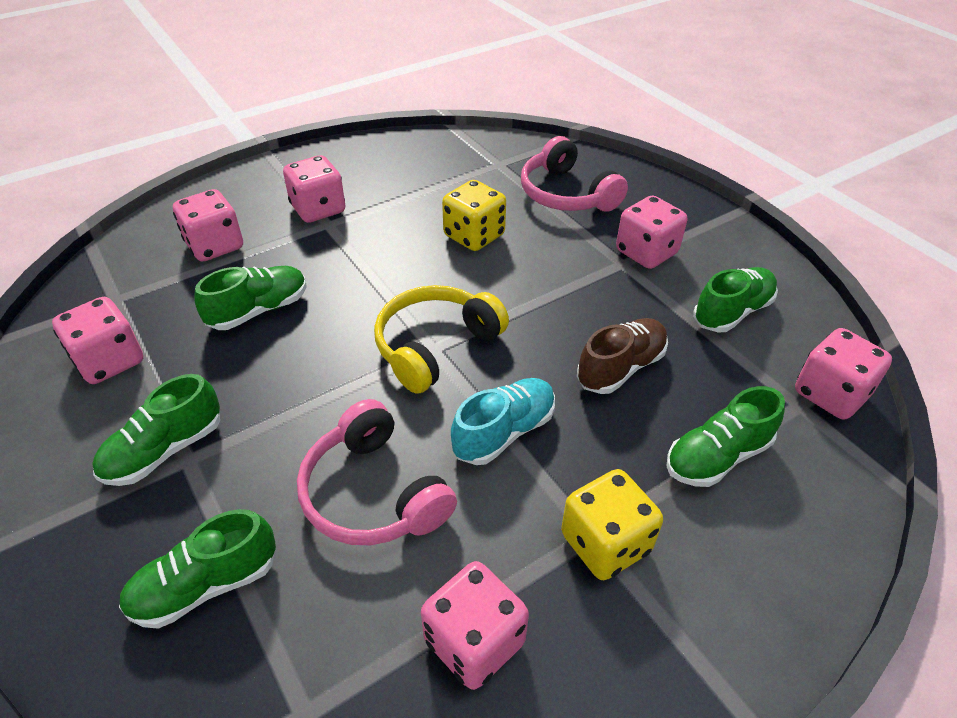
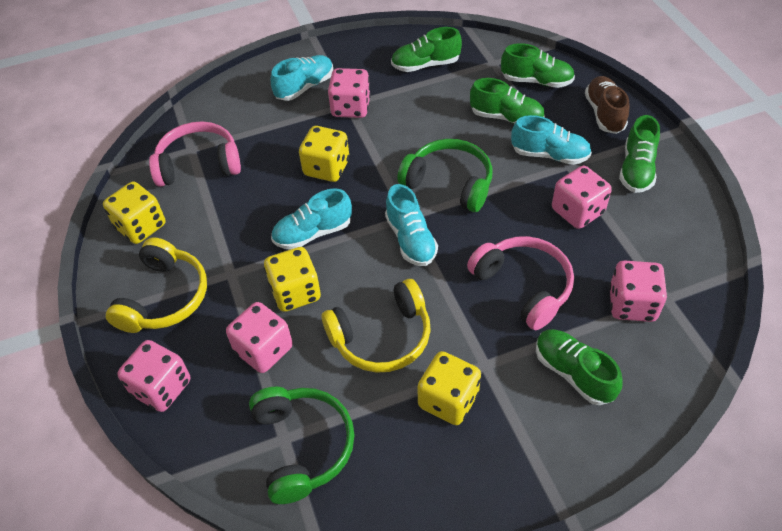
green headphones: 0 -> 2
pink dice: 6 -> 5
turquoise shoe: 1 -> 4
yellow dice: 2 -> 4
yellow headphones: 1 -> 2

